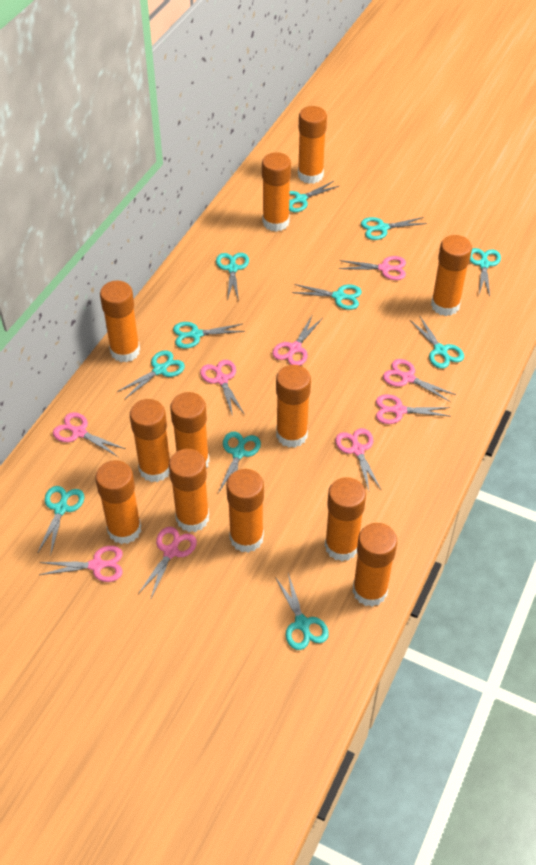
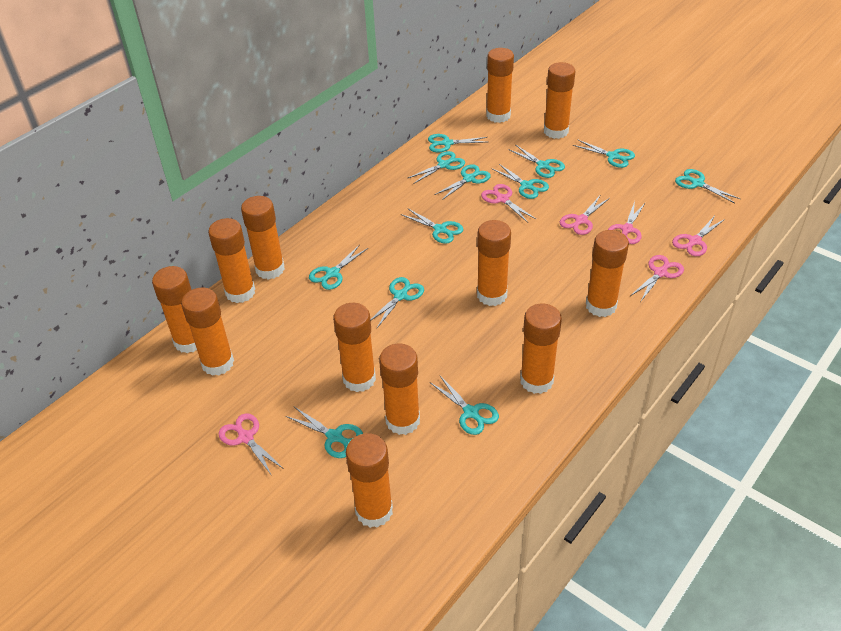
pink scissors: 9 -> 6
turquoise scissors: 11 -> 12

